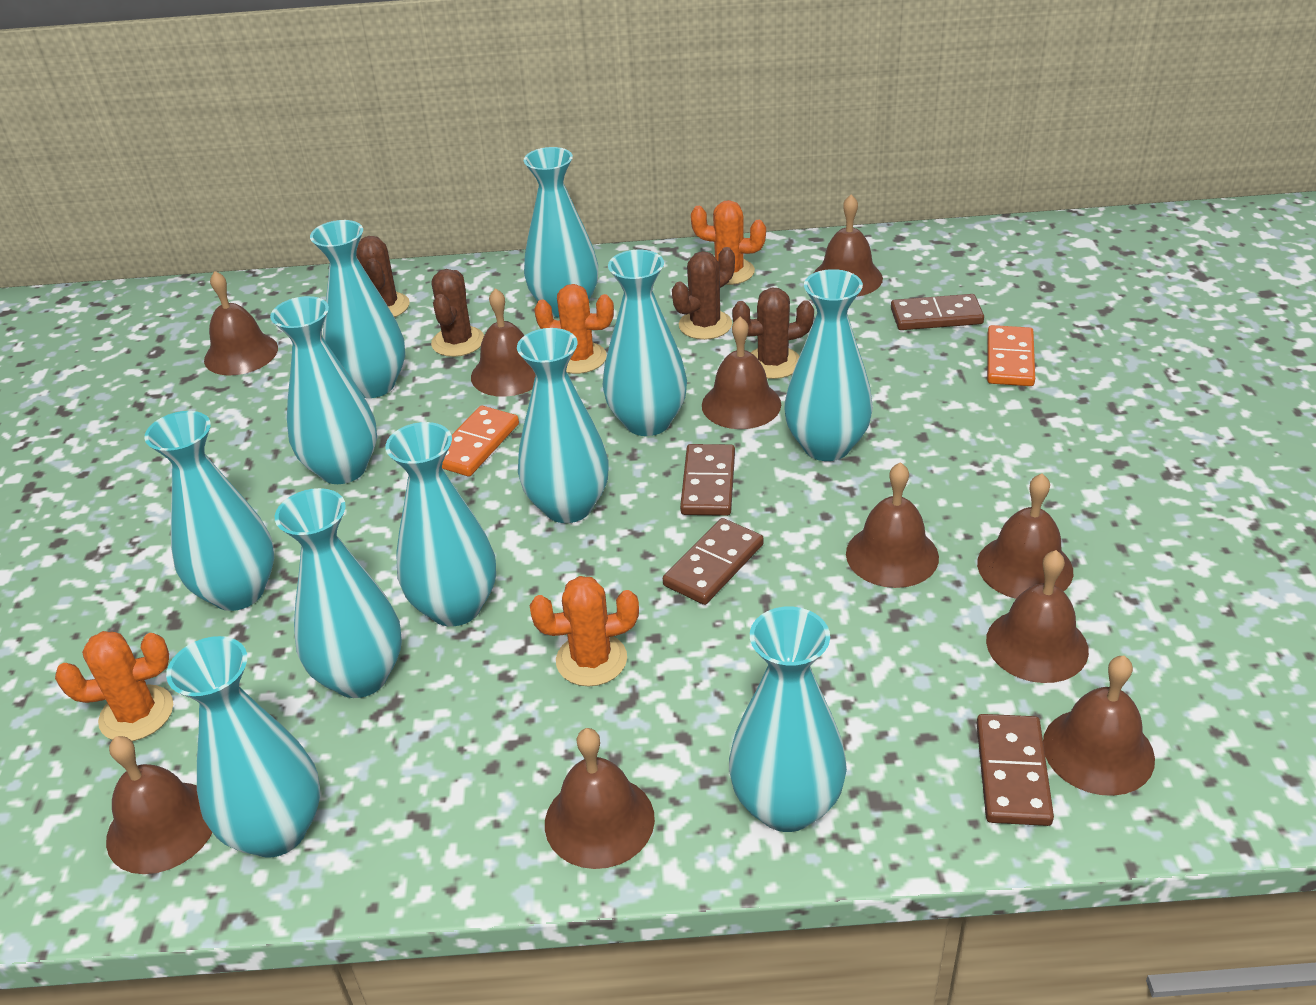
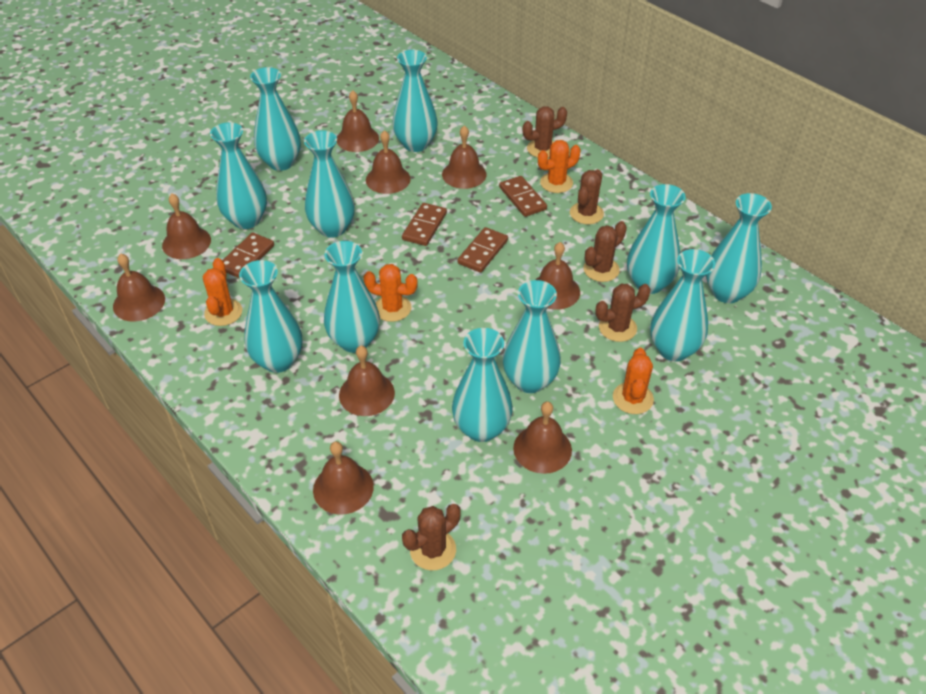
brown bell: 10 -> 9
brown cactus: 4 -> 5
orange domino: 2 -> 0

